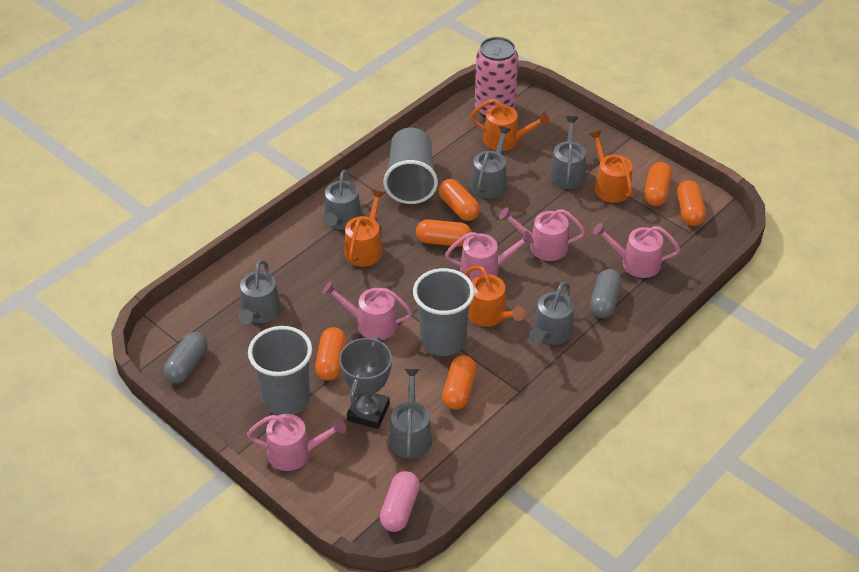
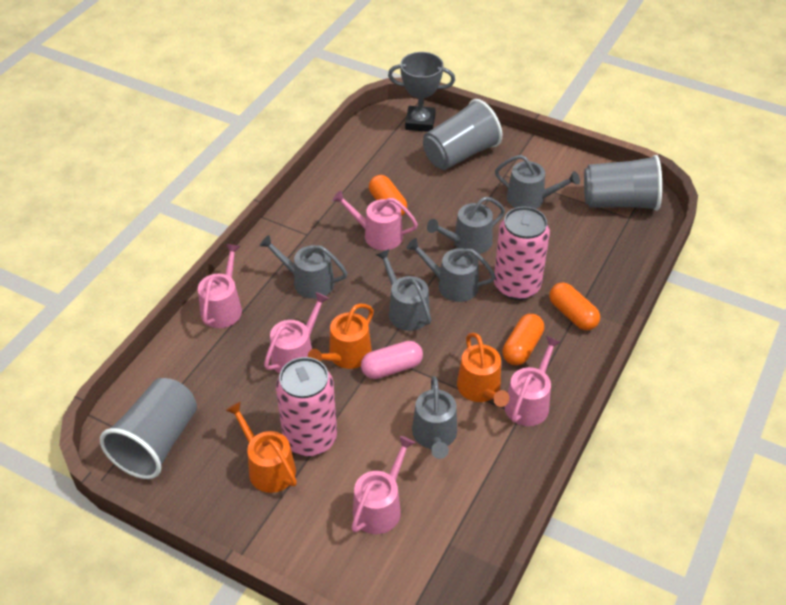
grey capsule: 2 -> 0
orange capsule: 6 -> 3
orange watering can: 4 -> 3
pink can: 1 -> 2

